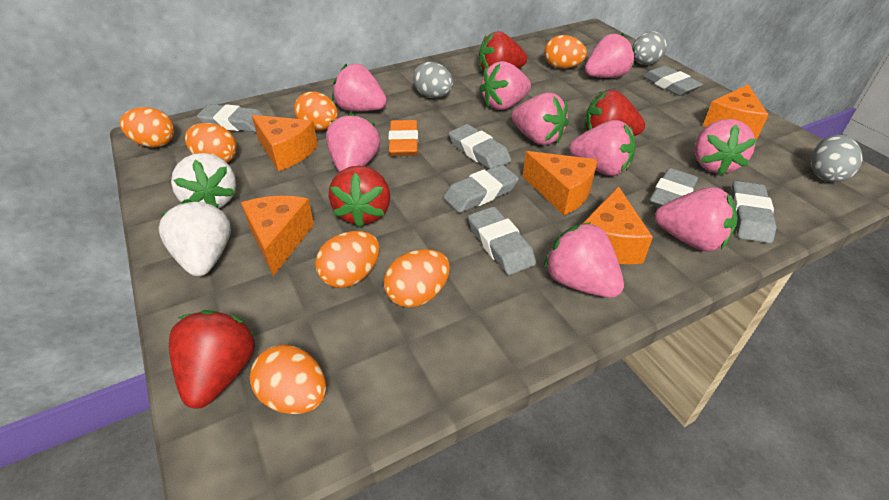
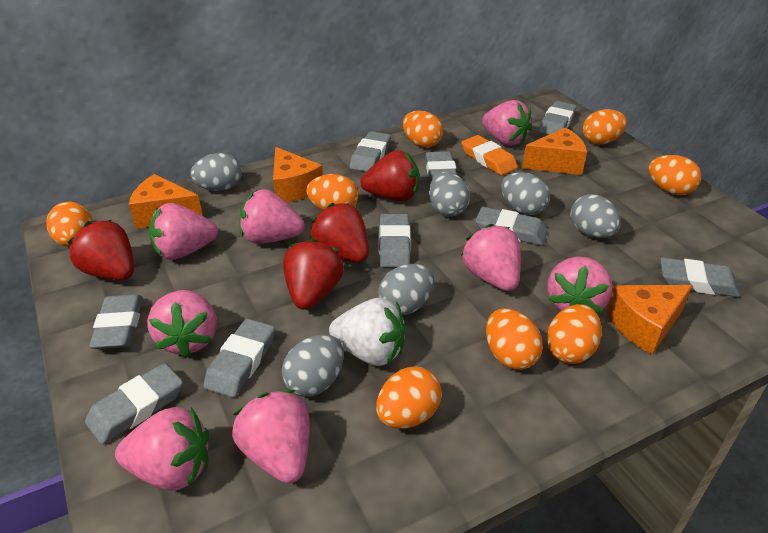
grey egg: 3 -> 6
grey eraser: 7 -> 9
orange cheese: 5 -> 4
orange egg: 7 -> 8
pink strawberry: 9 -> 8
white strawberry: 2 -> 1

